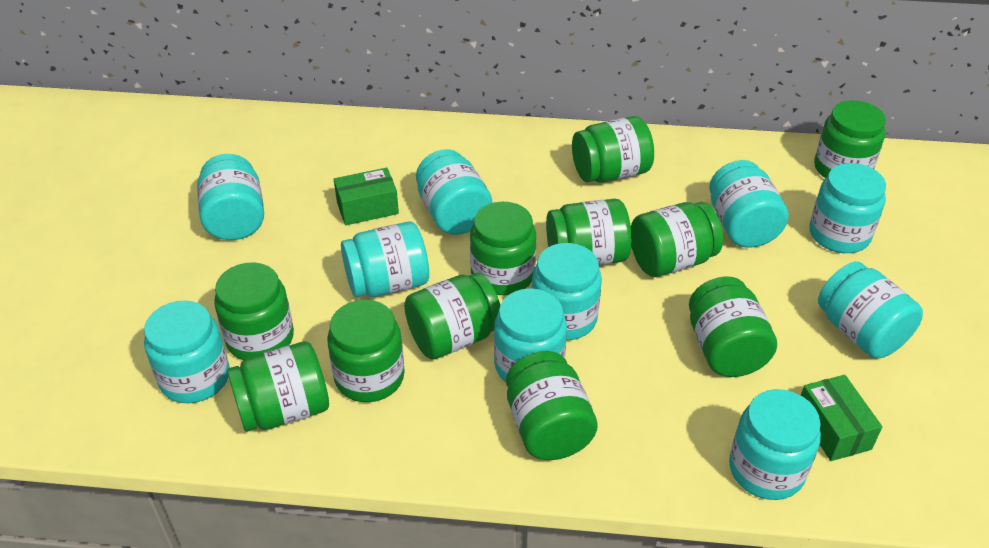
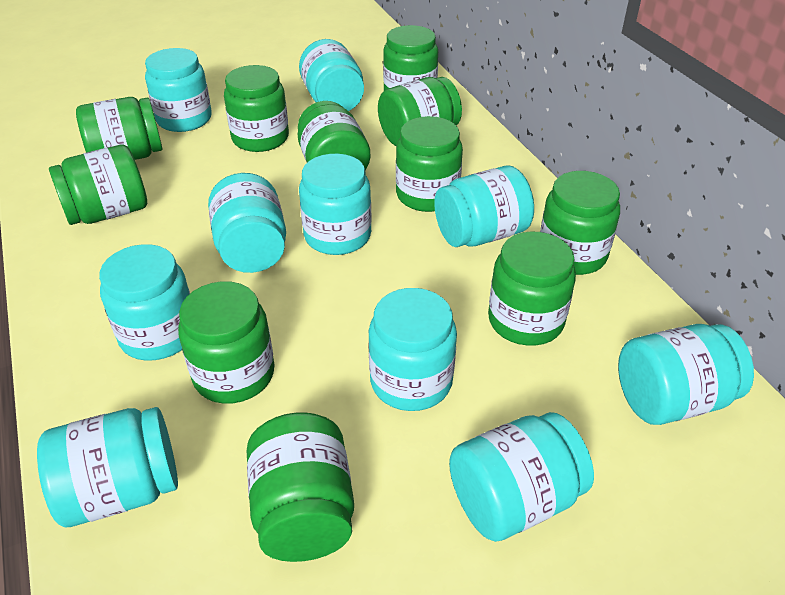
green box: 2 -> 0

